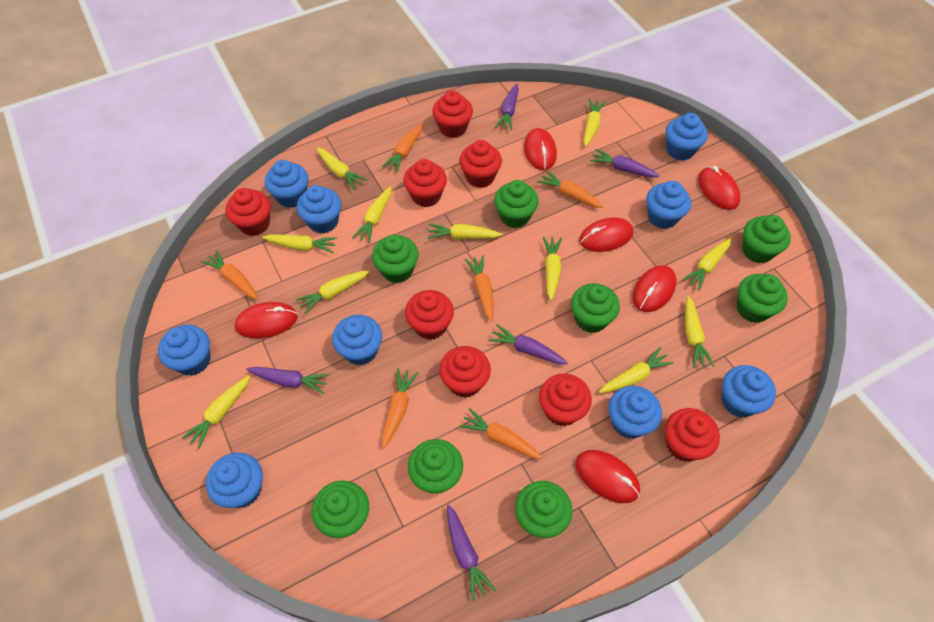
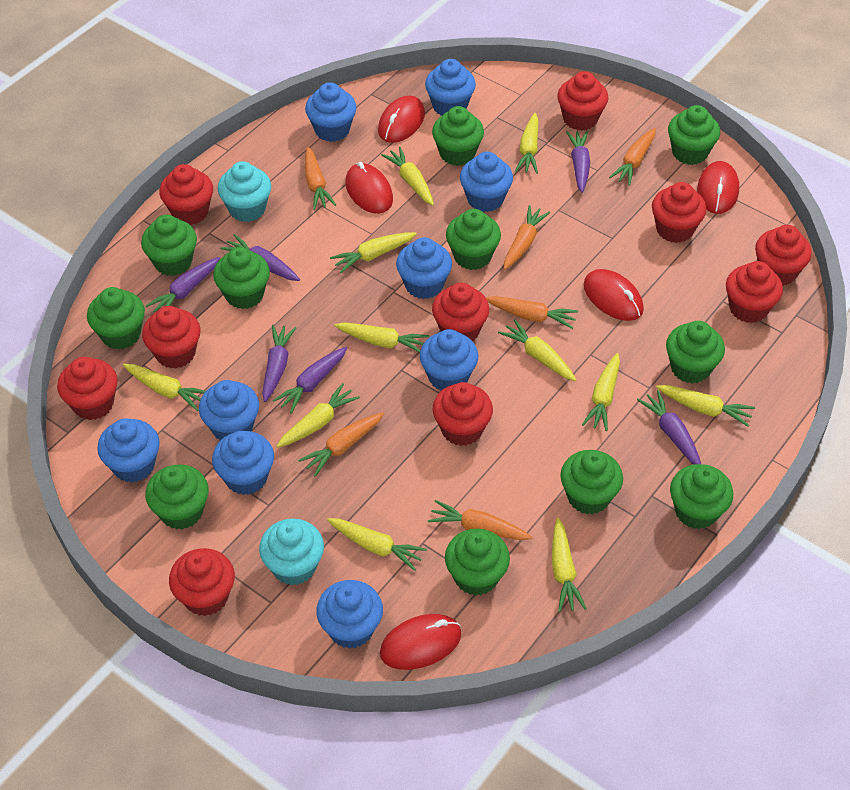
green cupcake: 8 -> 11
purple carrot: 5 -> 6
red cupcake: 8 -> 10
red mouse: 6 -> 5
turquoise cupcake: 0 -> 2

